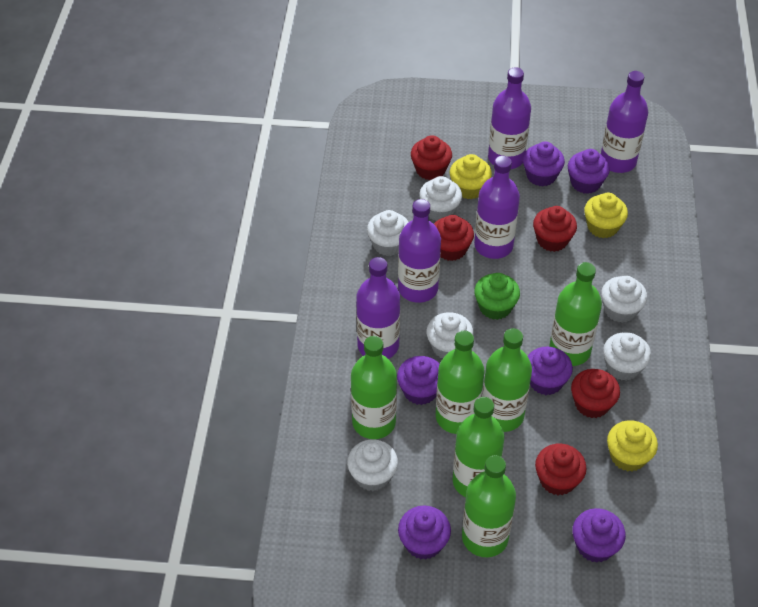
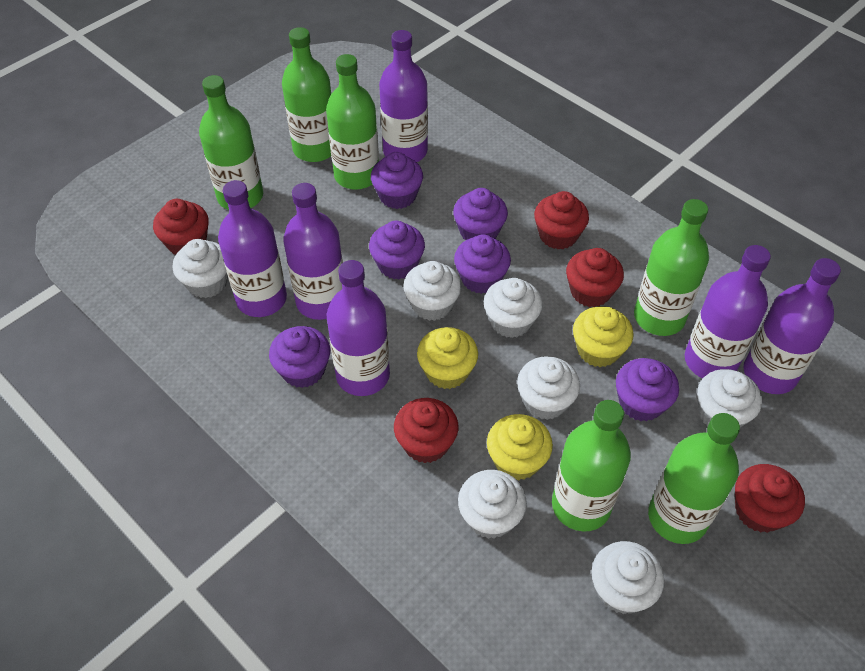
green cupcake: 1 -> 0
purple bottle: 5 -> 6
white cupcake: 6 -> 7

